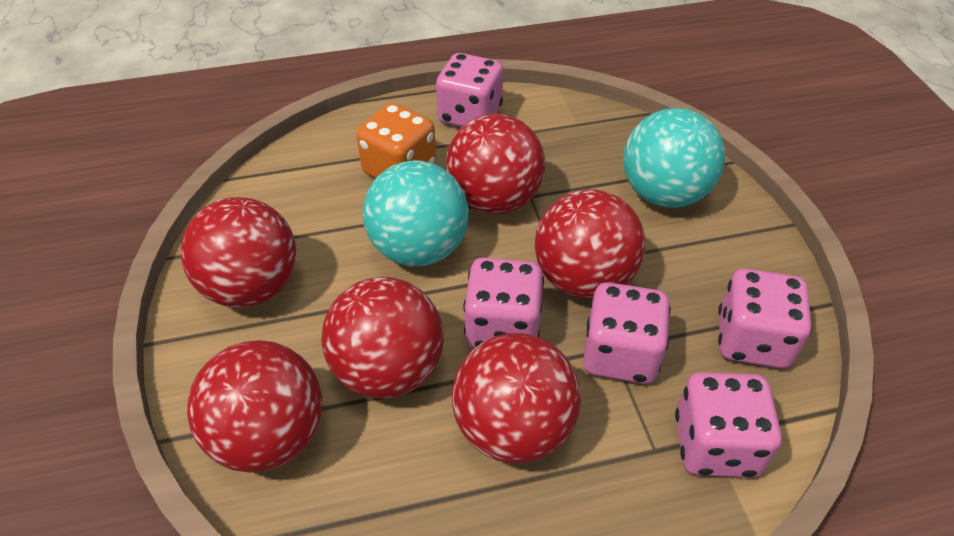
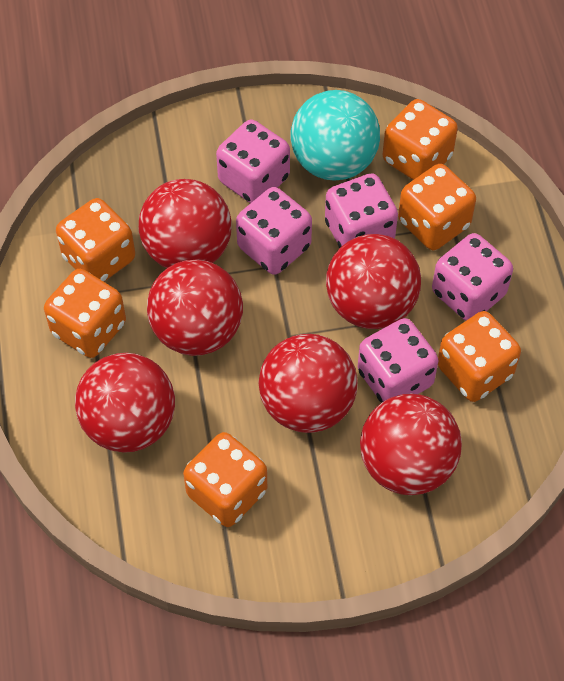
orange dice: 1 -> 6
turquoise ball: 2 -> 1

